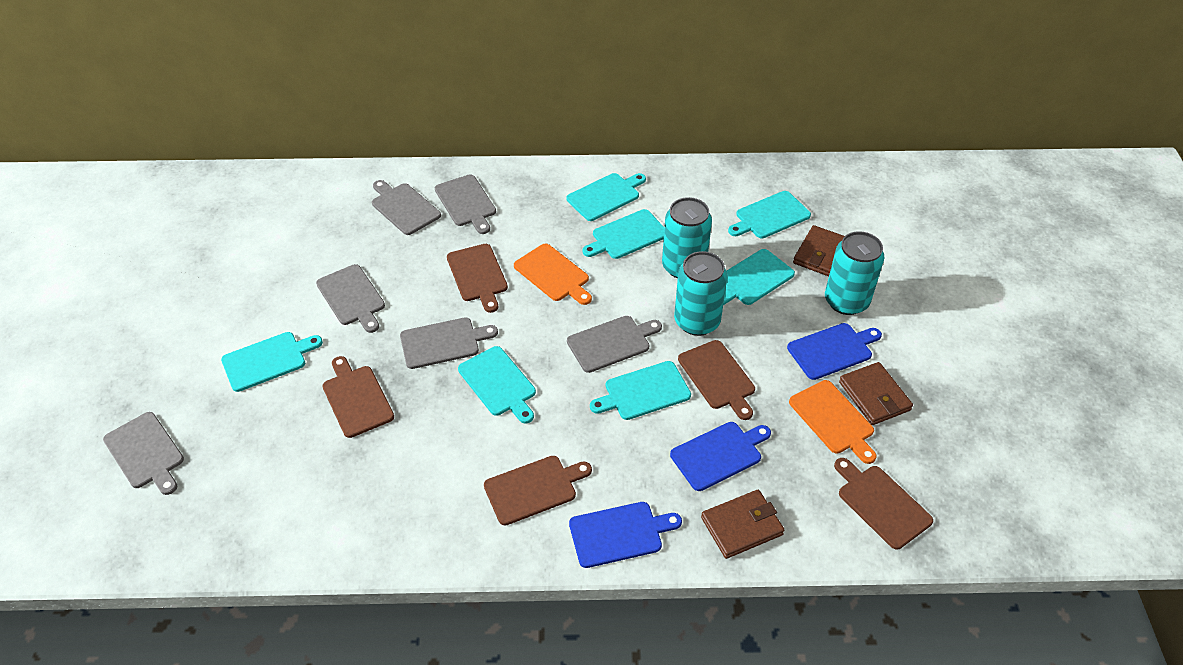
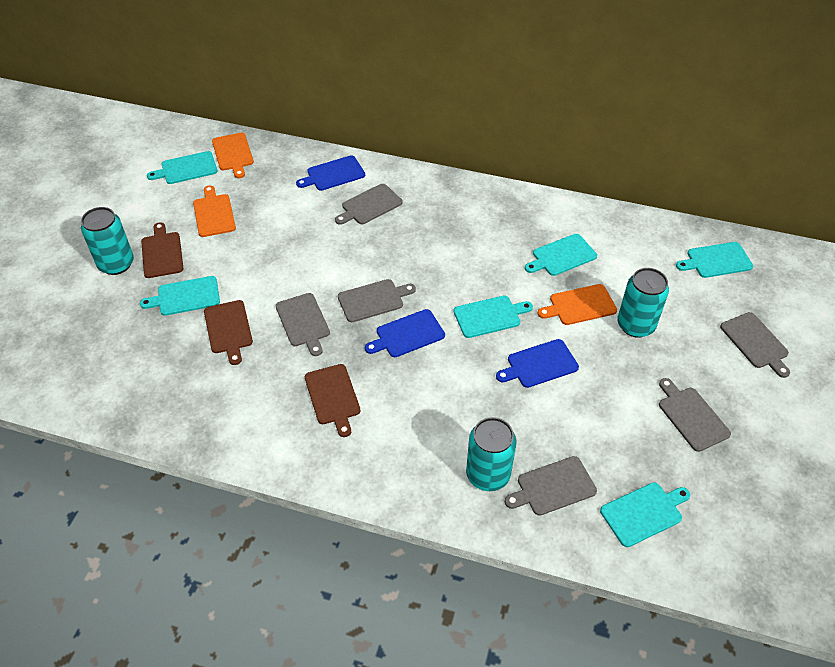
brown cutting board: 5 -> 3
brown wallet: 3 -> 0
orange cutting board: 2 -> 3
turquoise cutting board: 7 -> 6

